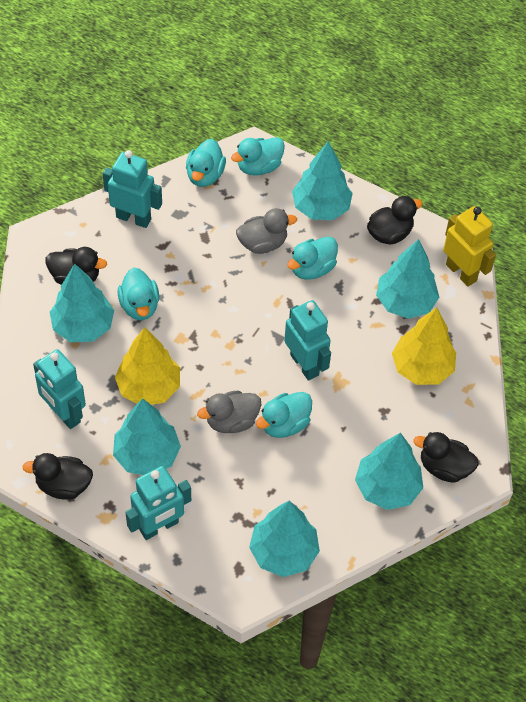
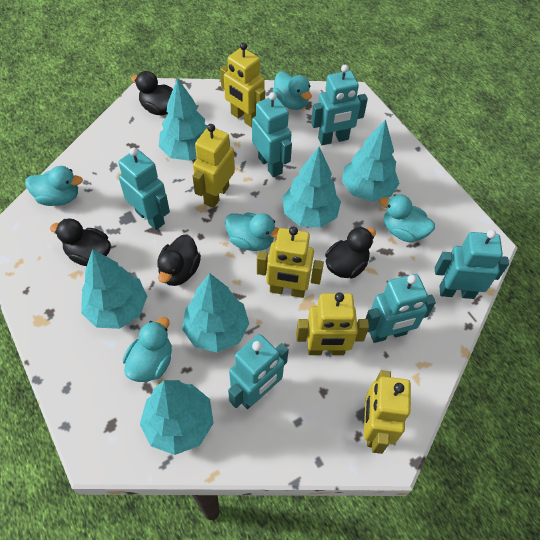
grey duck: 2 -> 0
turquoise robot: 4 -> 6
yellow robot: 1 -> 5
yellow tree: 2 -> 0

